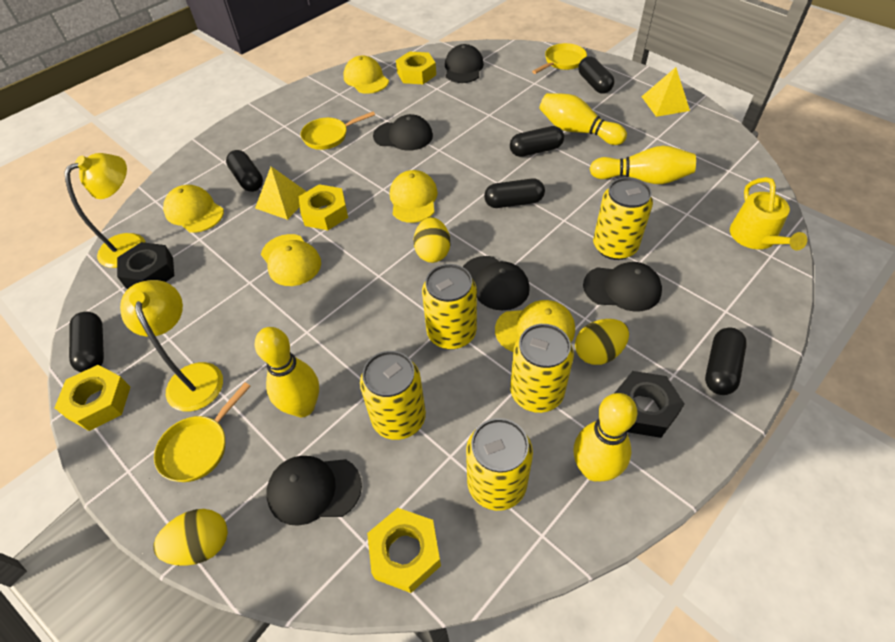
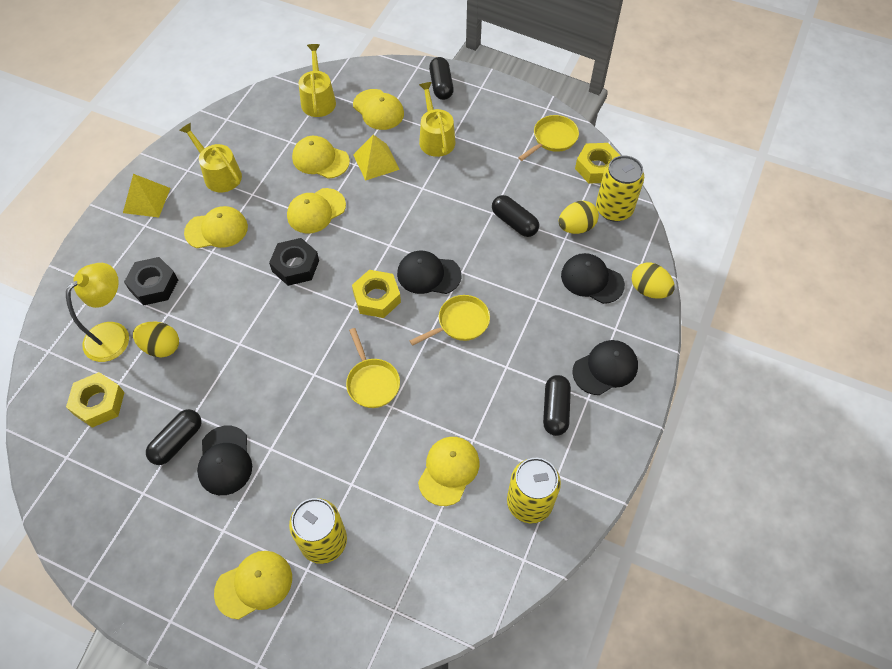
black cap: 5 -> 4
black capsule: 6 -> 4
yellow bowling pin: 4 -> 0
yellow can: 5 -> 3
yellow cap: 5 -> 6
yellow lamp: 2 -> 1
yellow nut: 4 -> 3
yellow watering can: 1 -> 3

